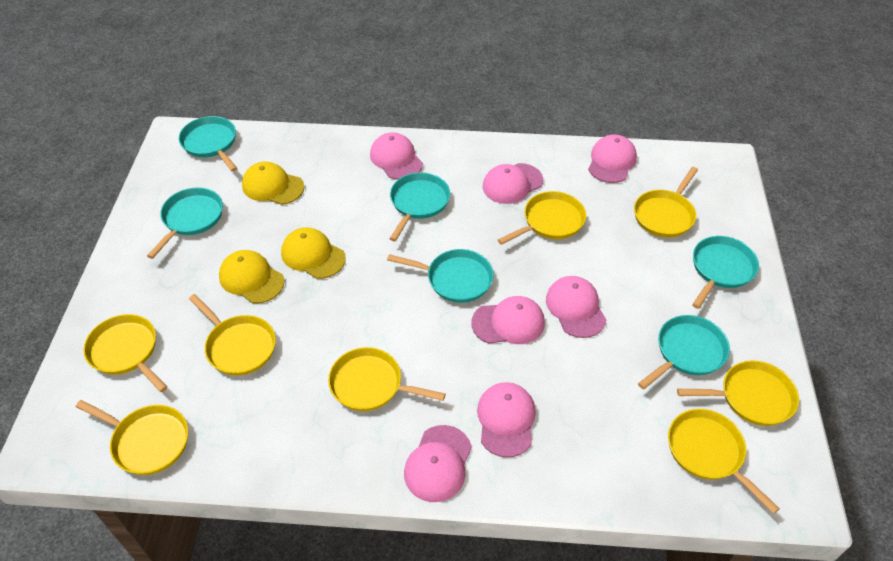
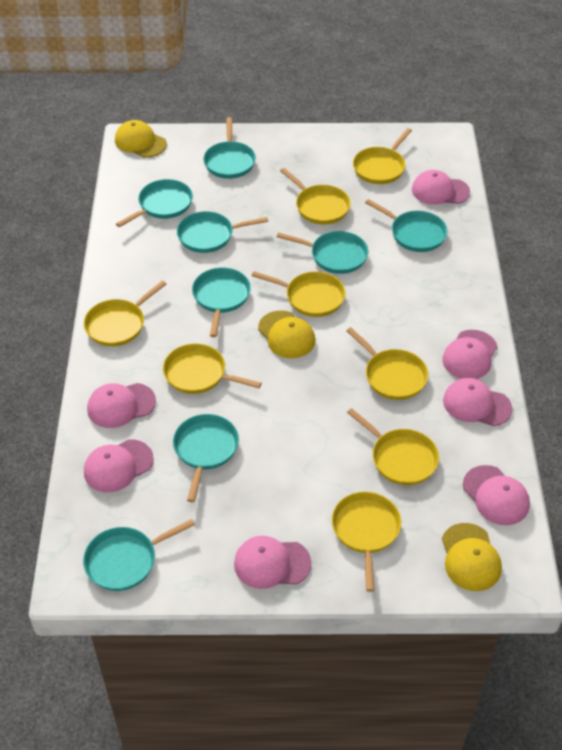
turquoise pan: 6 -> 8

